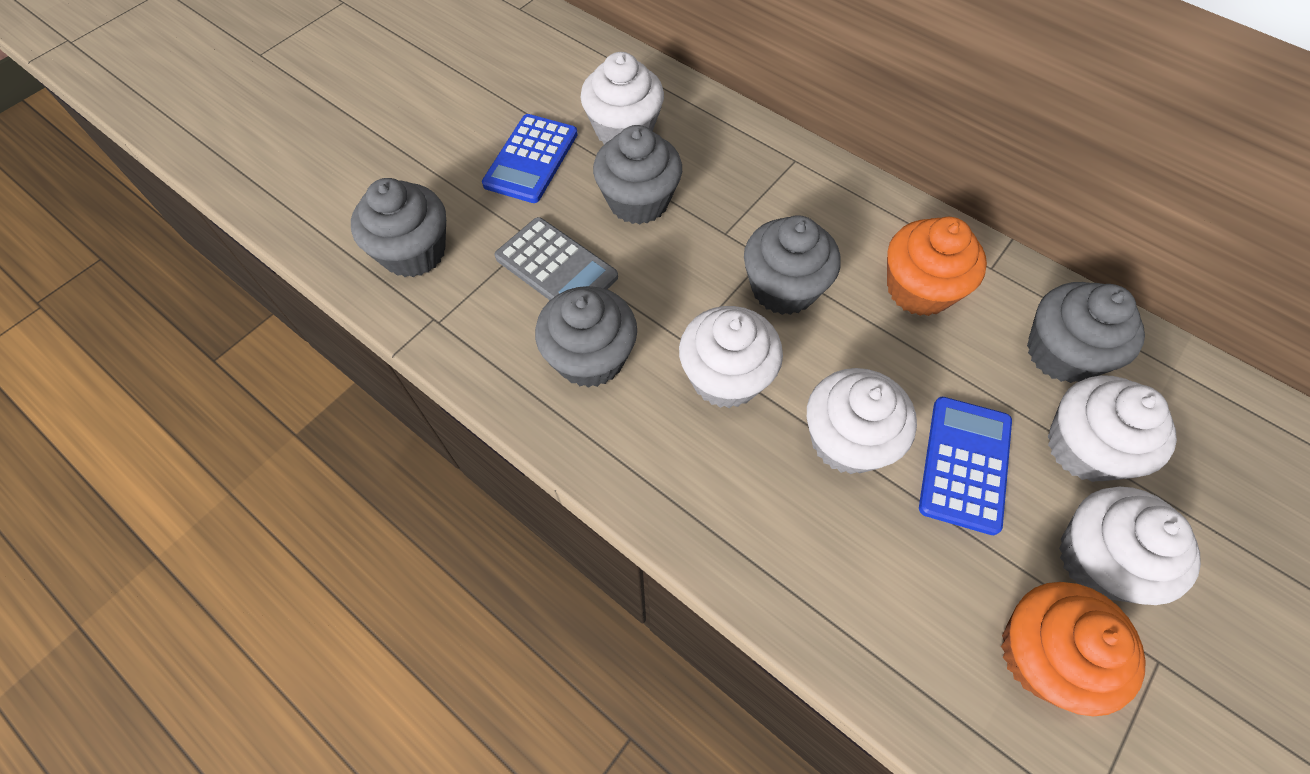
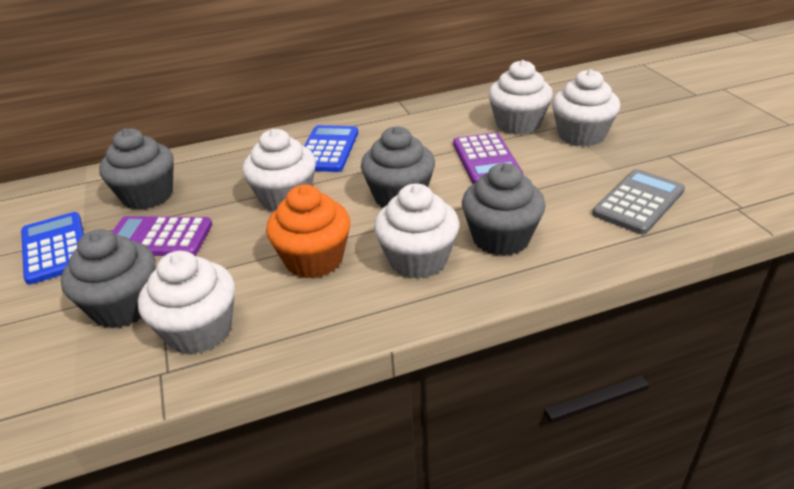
grey cupcake: 5 -> 4
orange cupcake: 2 -> 1
purple calculator: 0 -> 2

